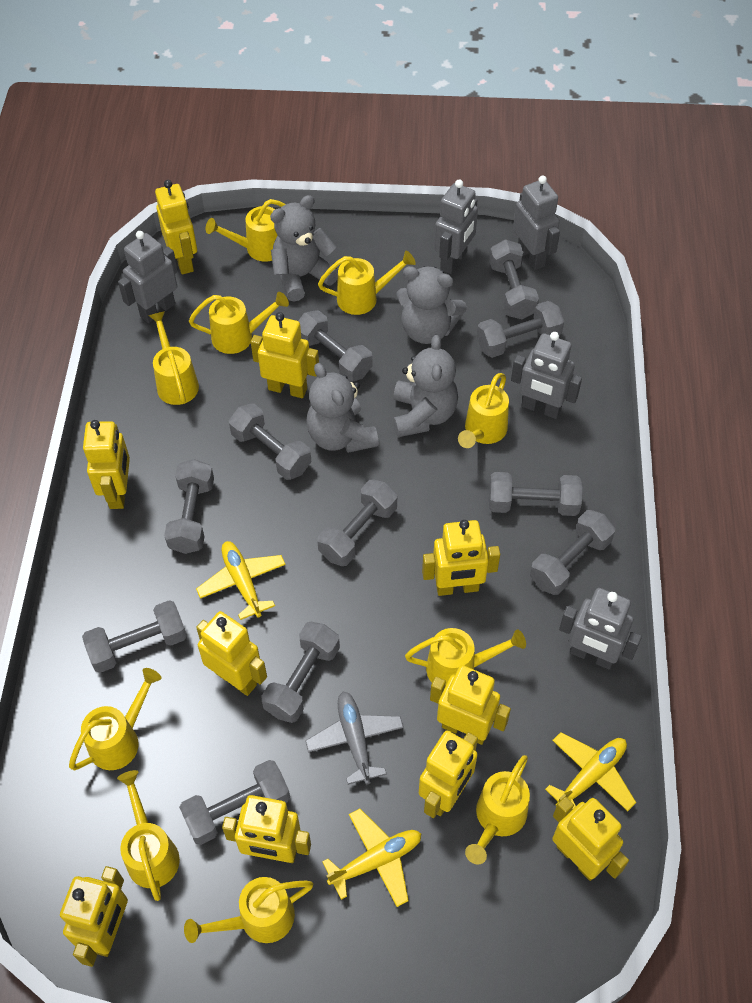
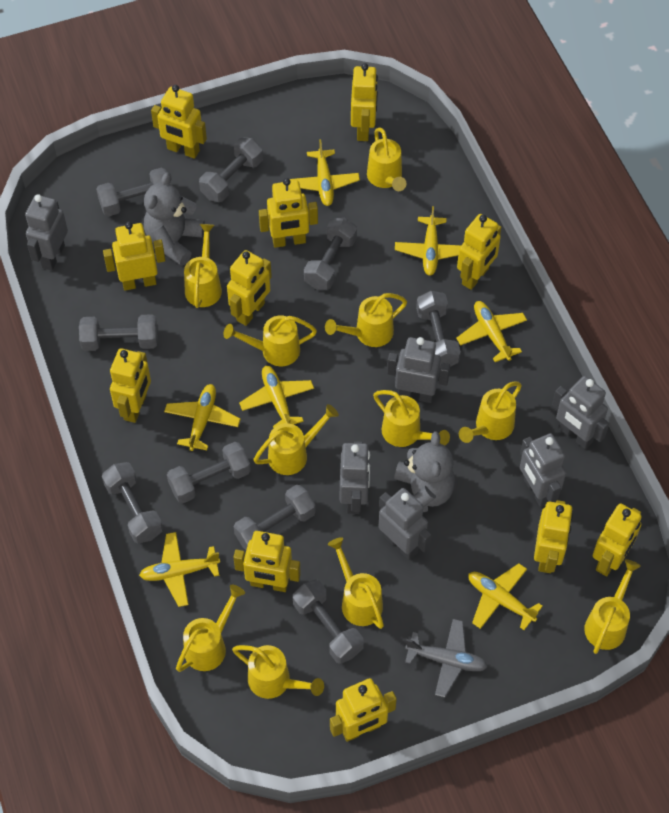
grey dumbbell: 11 -> 9
grey robot: 5 -> 6
grey teddy bear: 4 -> 2
yellow plane: 3 -> 7
yellow robot: 10 -> 11
yellow watering can: 10 -> 11

